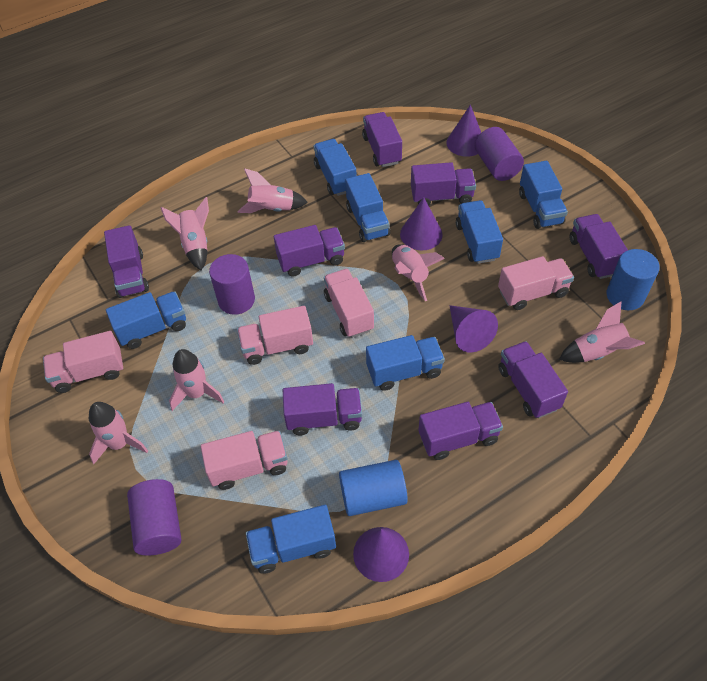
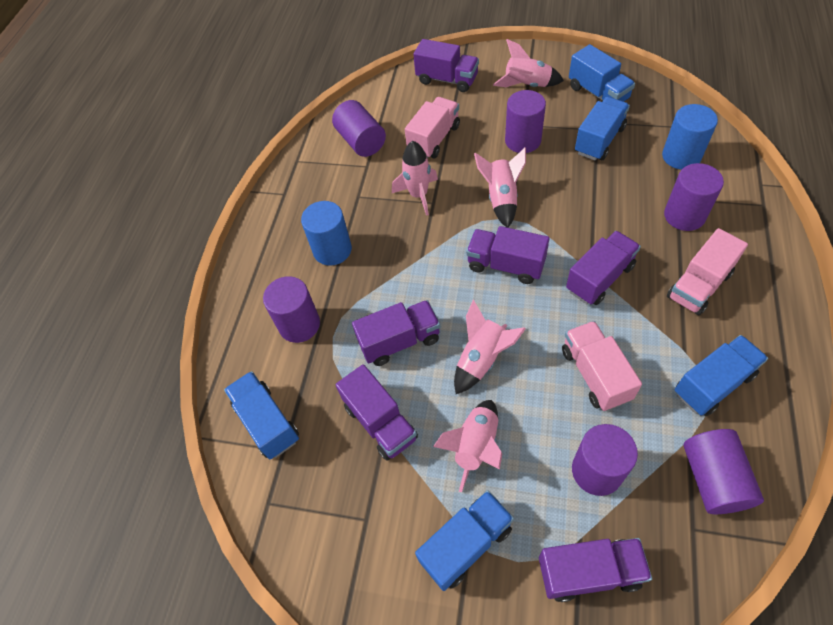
blue truck: 7 -> 5
pink rocket: 6 -> 5
pink truck: 5 -> 3
purple cone: 4 -> 0
purple cylinder: 3 -> 6
purple truck: 8 -> 6

